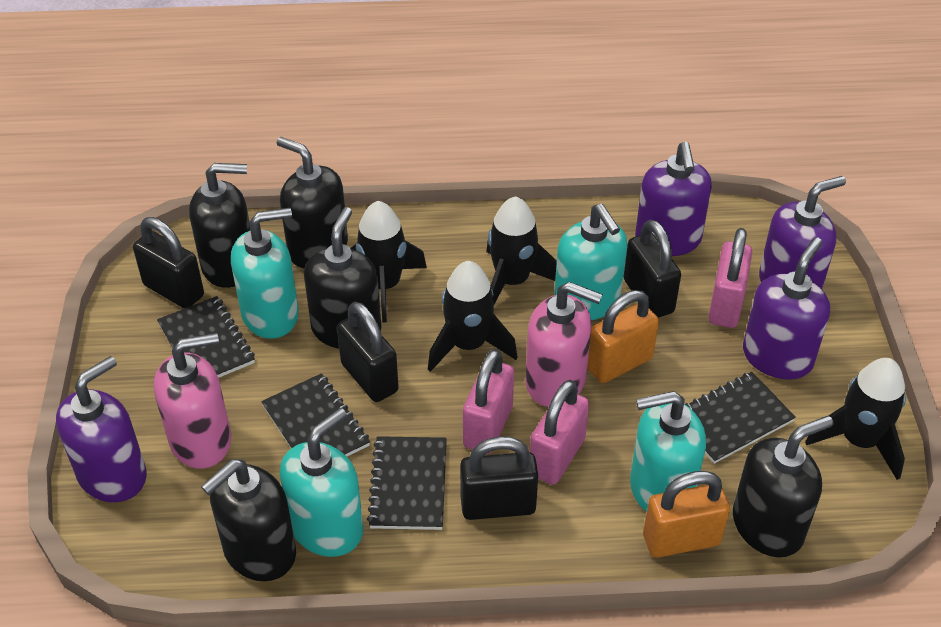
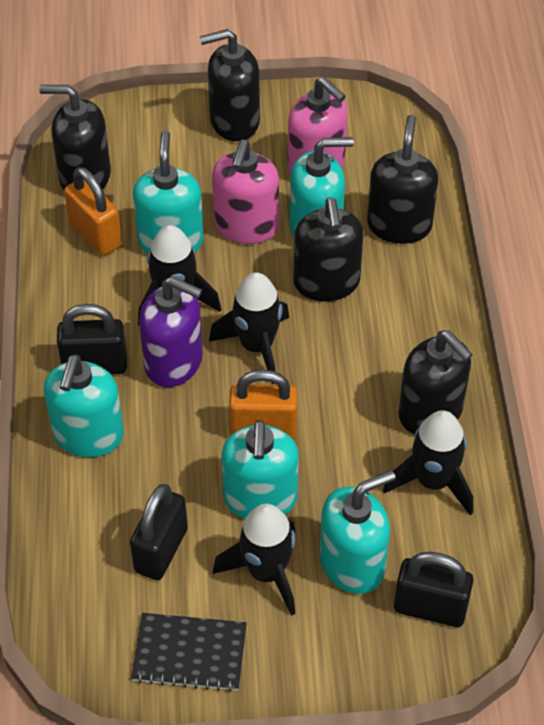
black notebook: 4 -> 1
black padlock: 4 -> 3
pink padlock: 3 -> 0
purple soap dispenser: 4 -> 1
turquoise soap dispenser: 4 -> 5

